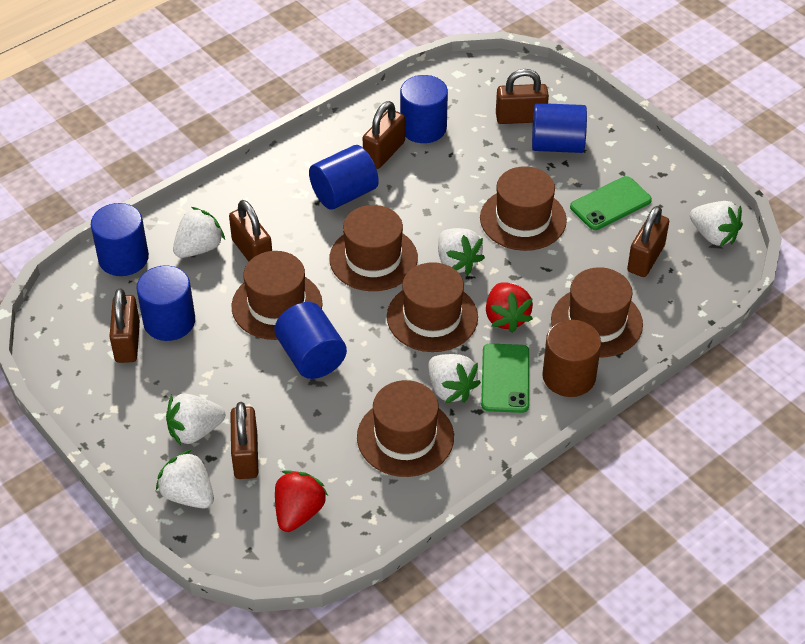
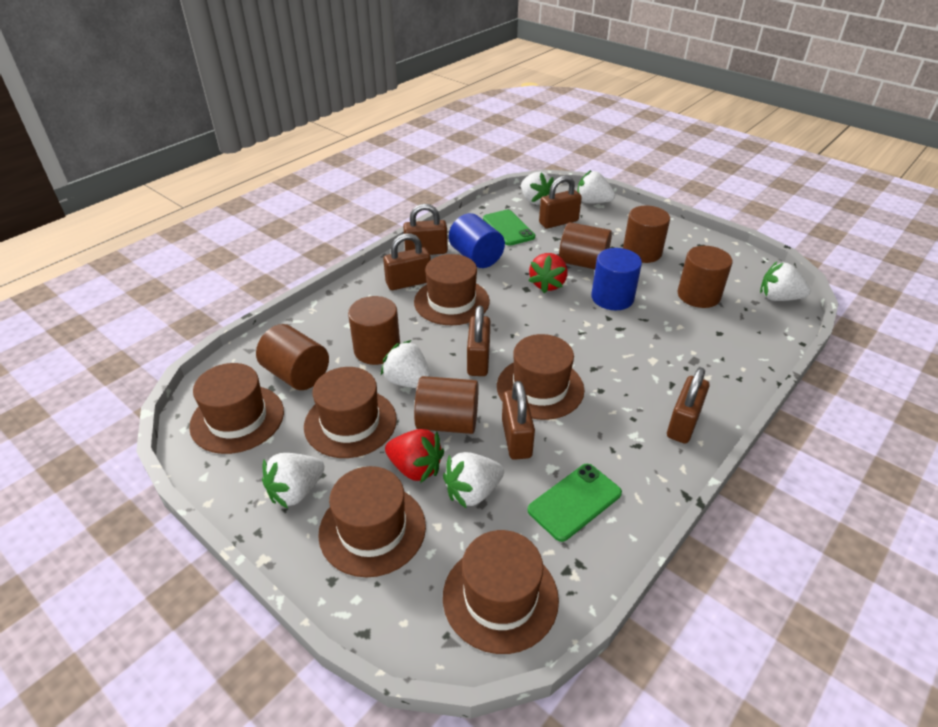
blue cylinder: 6 -> 2
brown cylinder: 1 -> 6

